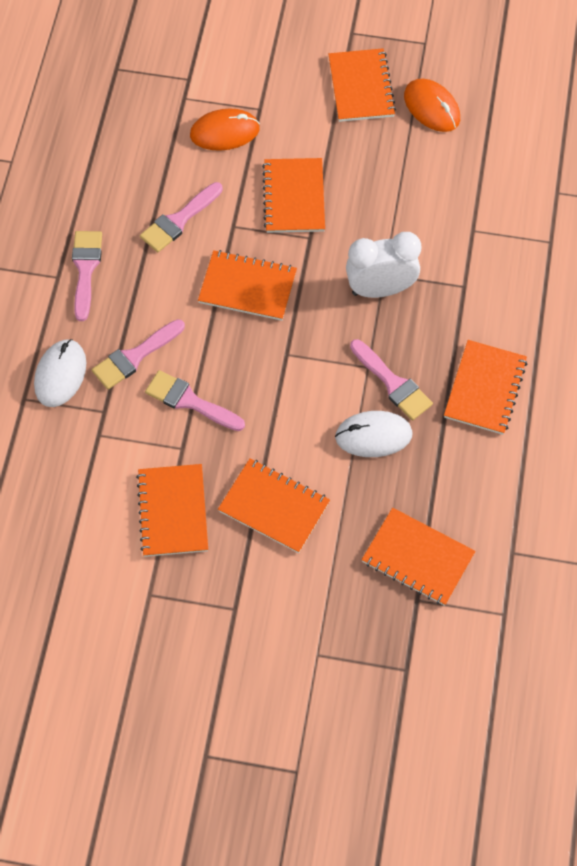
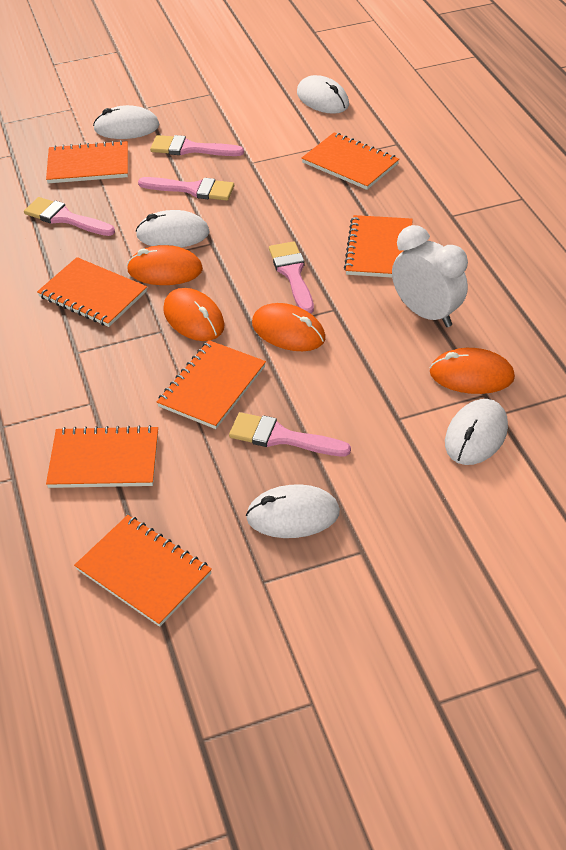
orange mouse: 2 -> 4
white mouse: 2 -> 5

